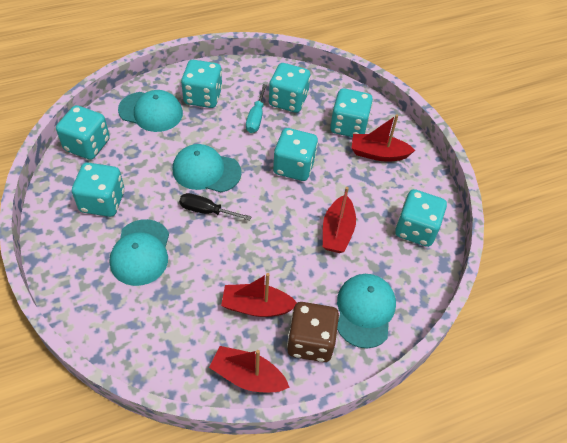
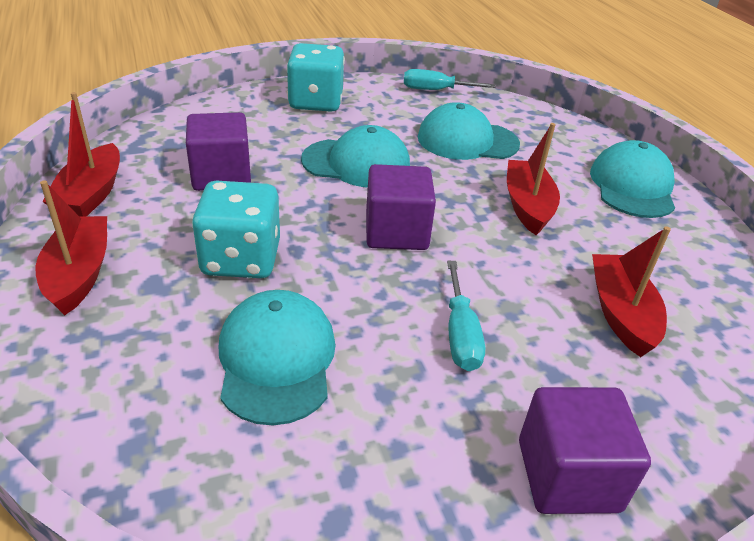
black screwdriver: 1 -> 0
brown dice: 1 -> 0
purple cube: 0 -> 3
turquoise dice: 7 -> 2
turquoise screwdriver: 1 -> 2

